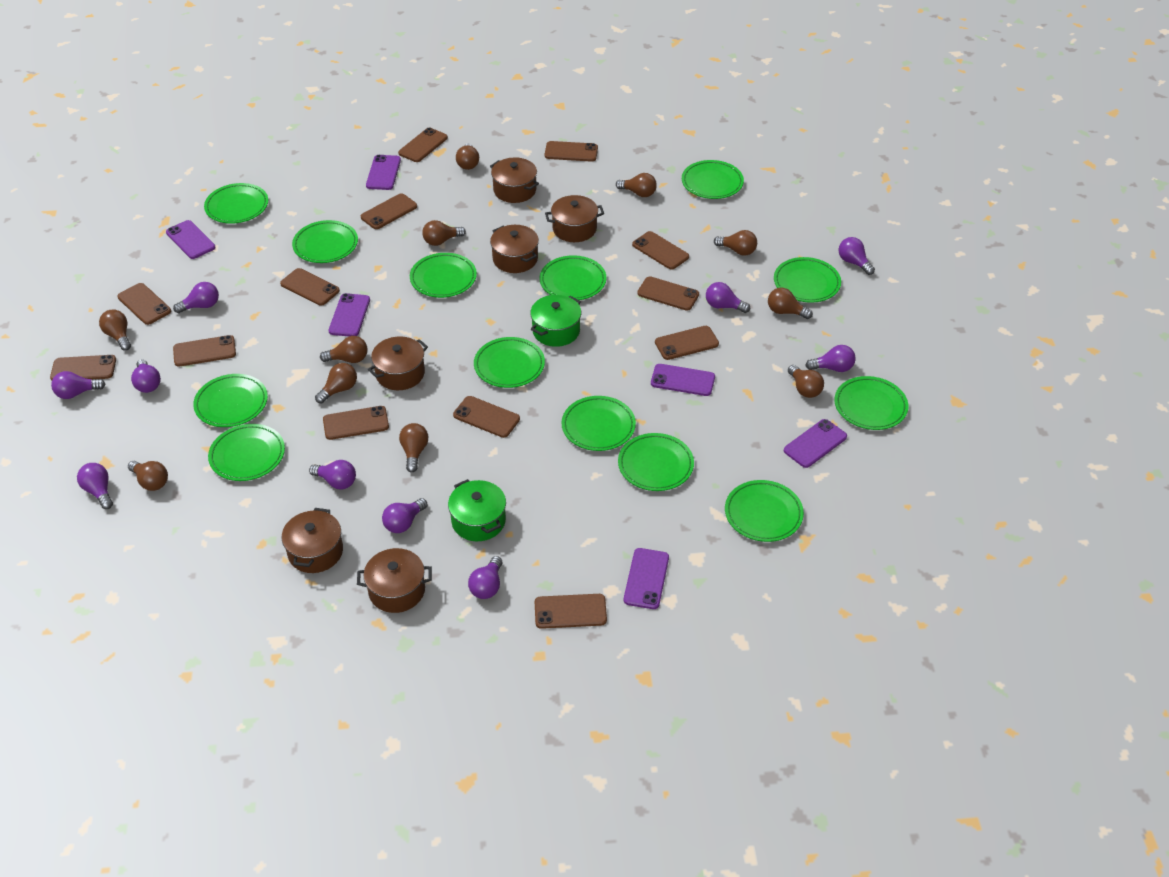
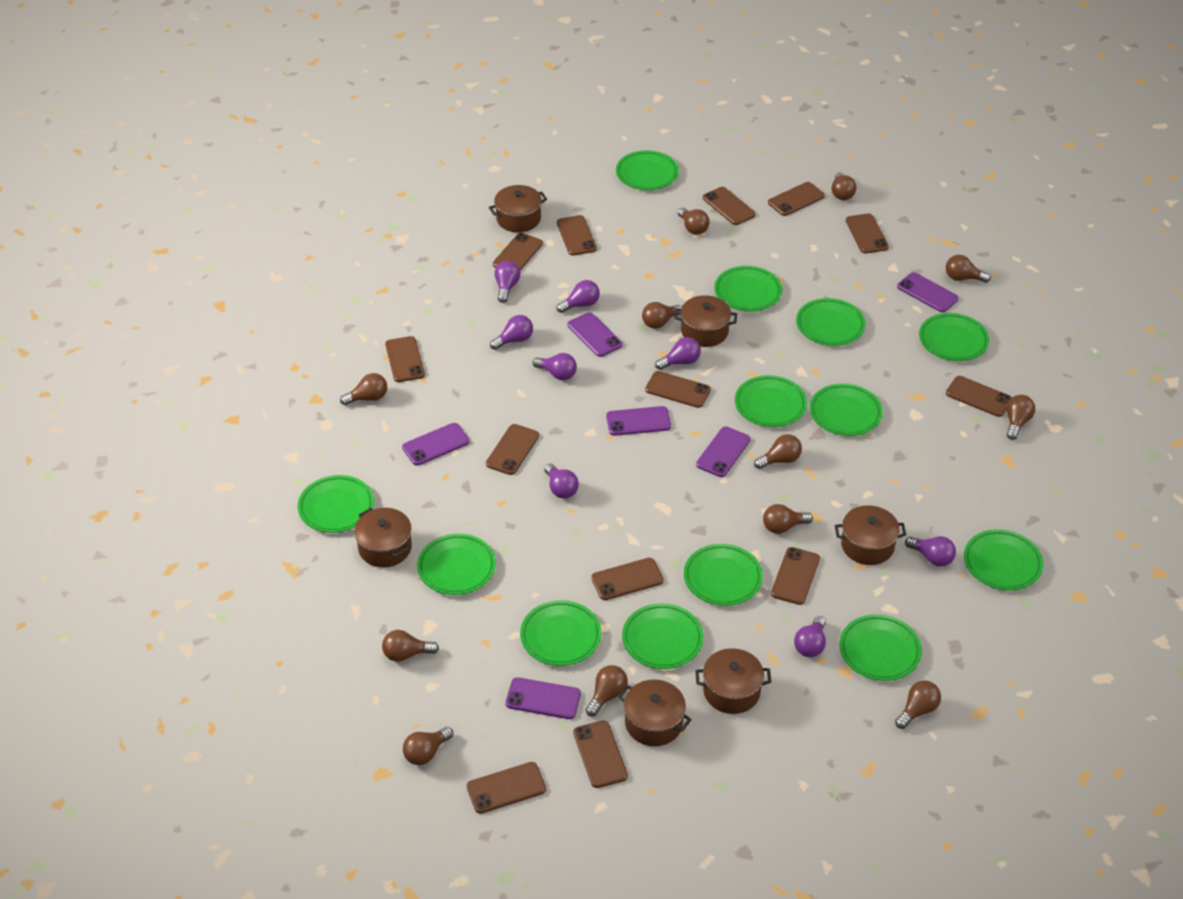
brown light bulb: 11 -> 12
green pot: 2 -> 0
purple light bulb: 10 -> 8

